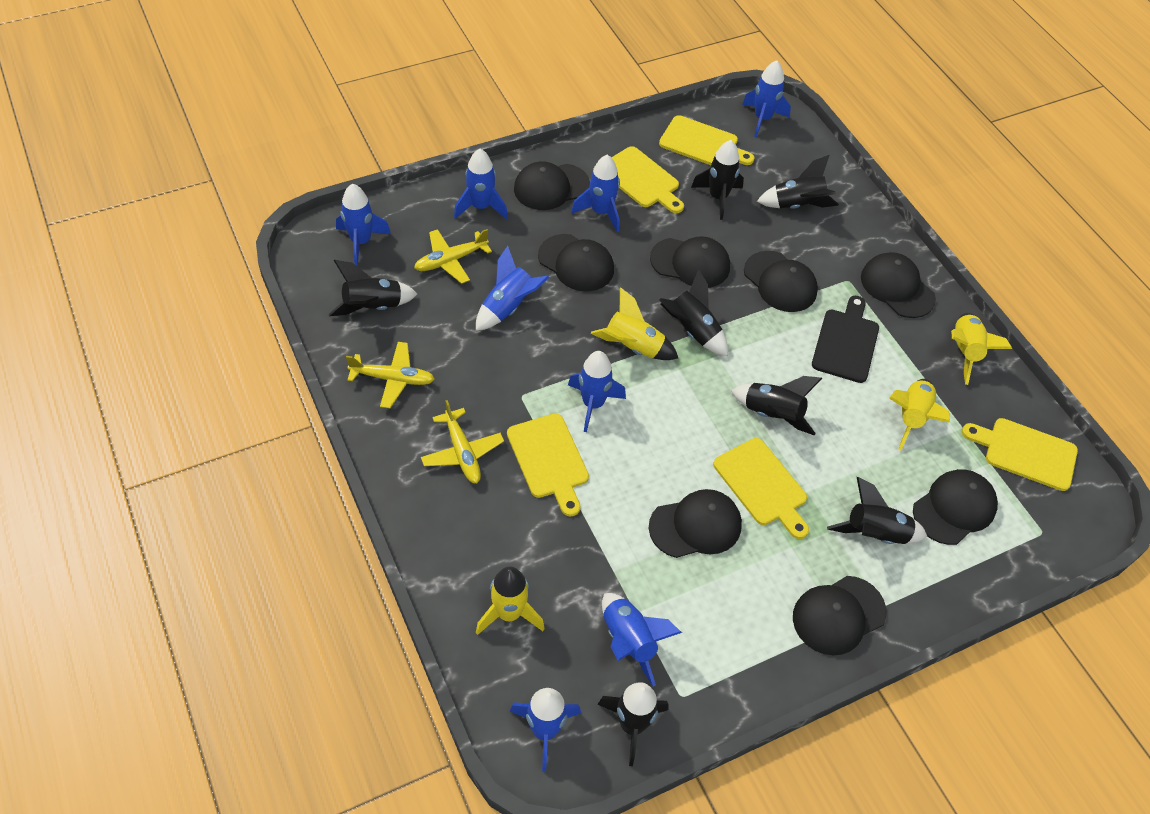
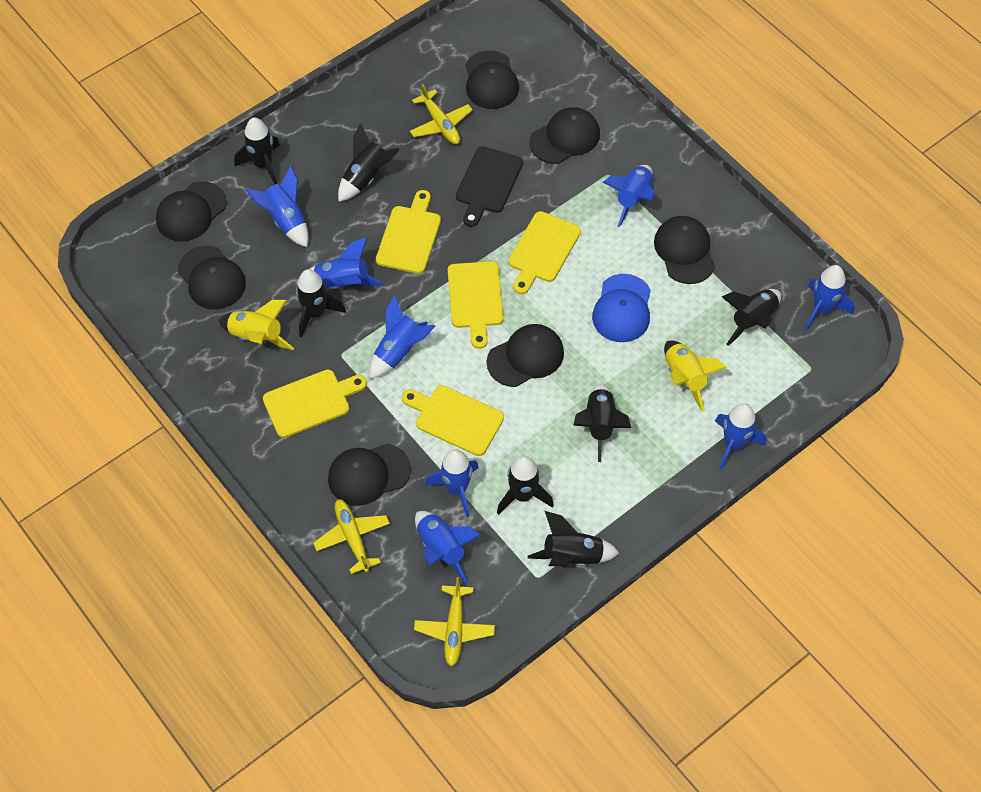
black cap: 8 -> 7
blue cap: 0 -> 1
yellow rocket: 4 -> 2

